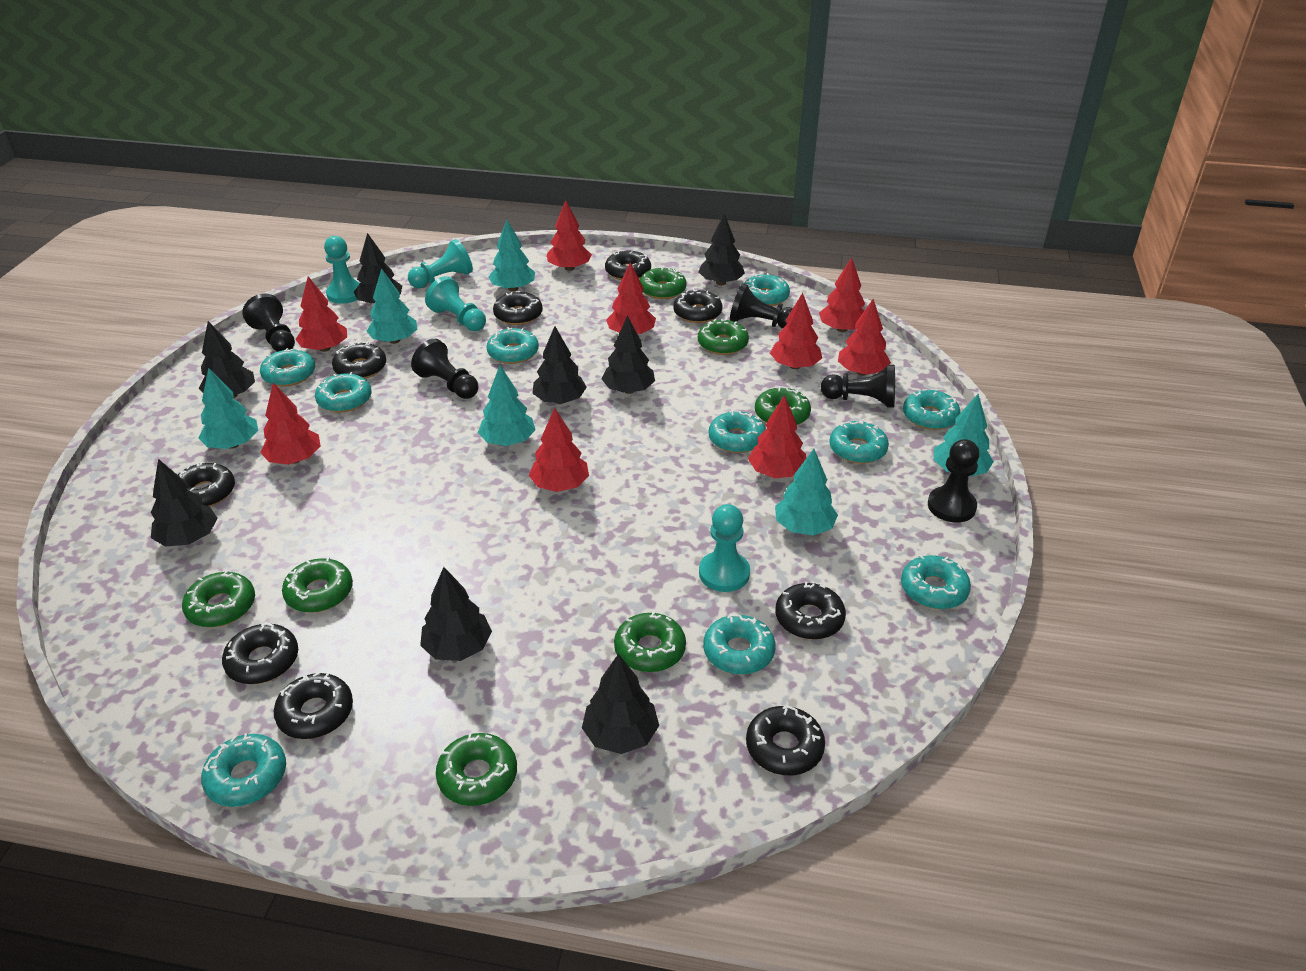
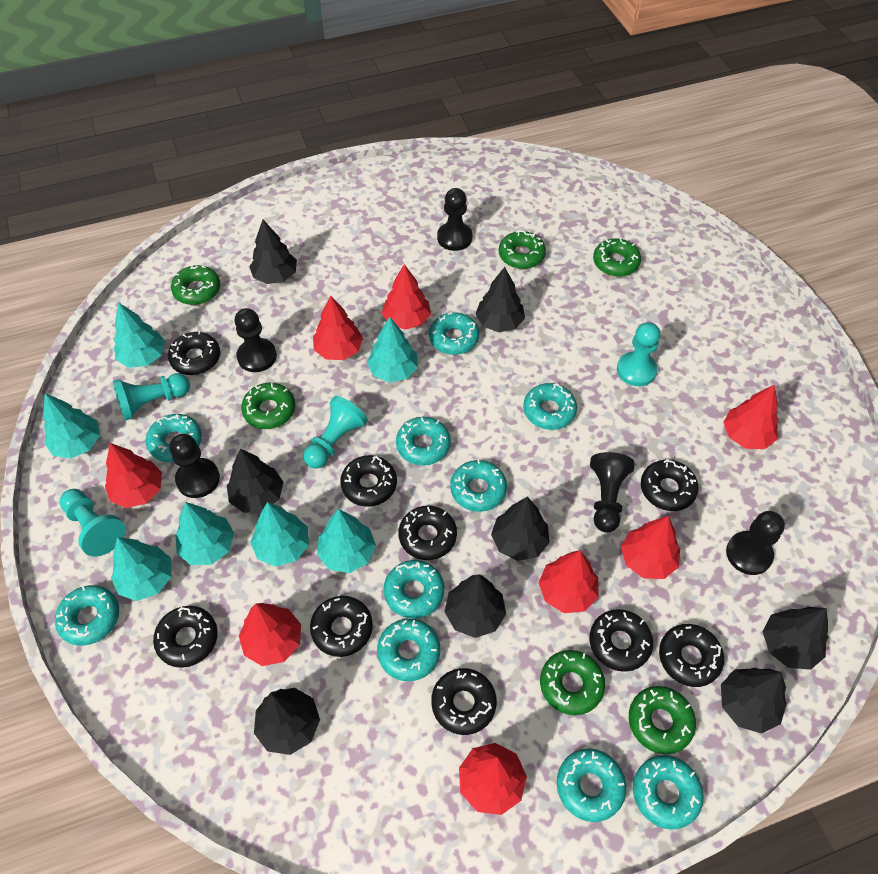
green donut: 7 -> 6
red tree: 9 -> 8
turquoise tree: 6 -> 7

